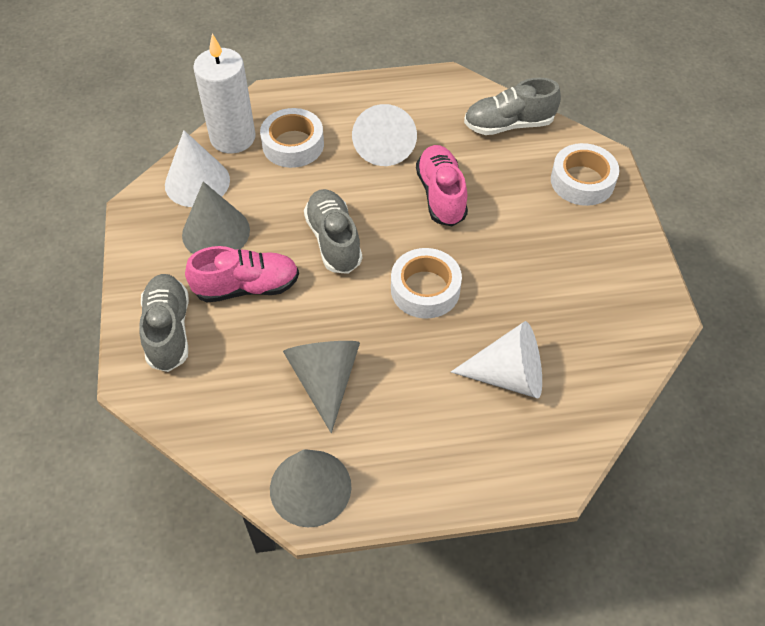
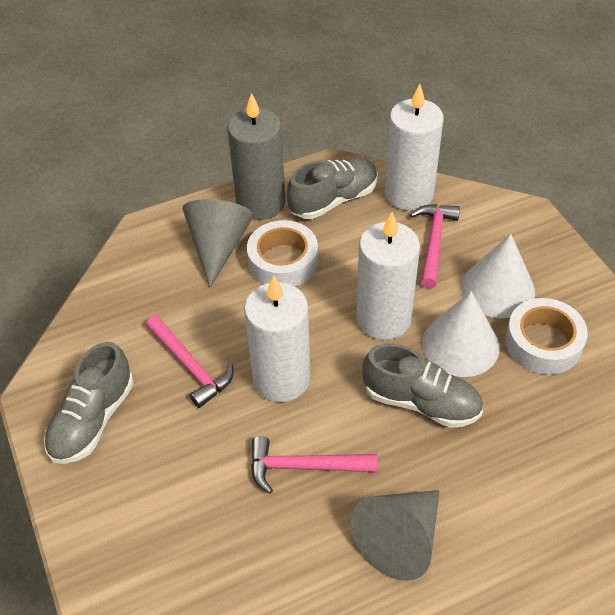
grey candle: 0 -> 1
grey cone: 3 -> 2
pink hammer: 0 -> 3
pink shoe: 2 -> 0
white candle: 1 -> 3
white cone: 3 -> 2
white tape: 3 -> 2

